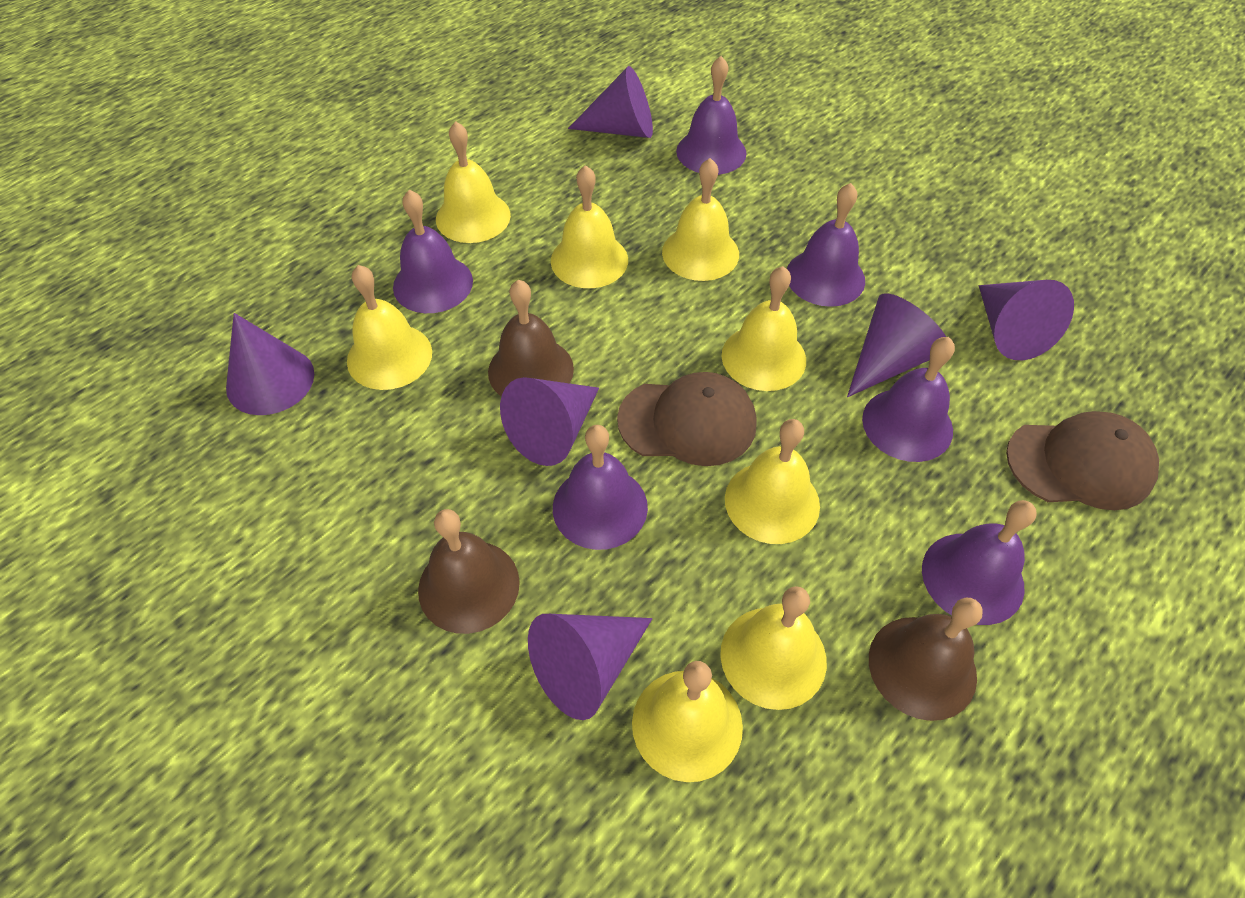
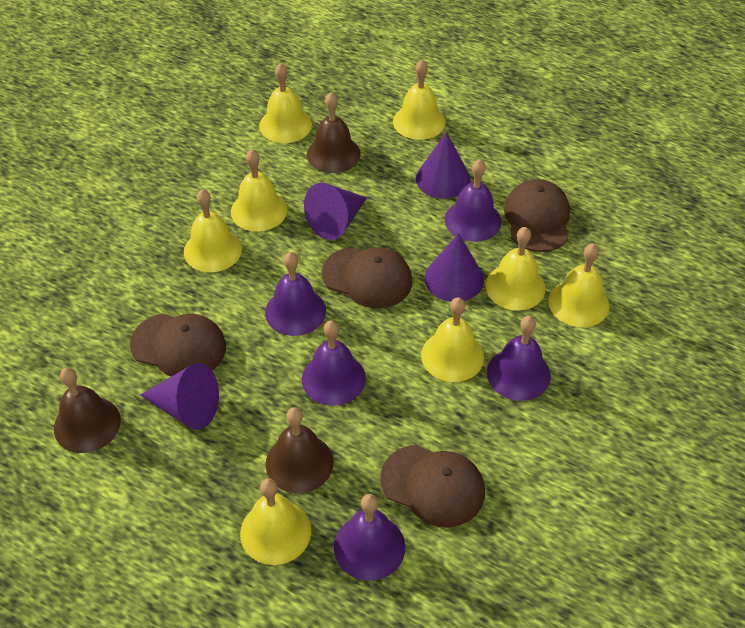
brown cap: 2 -> 4
purple bell: 6 -> 5
purple cone: 6 -> 4

